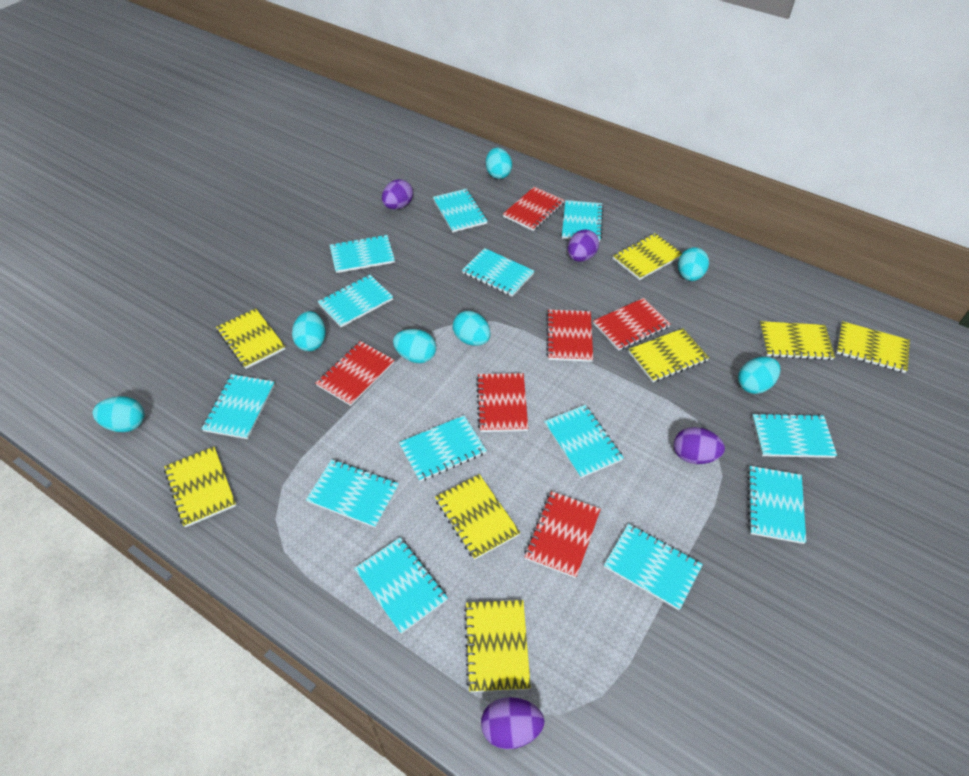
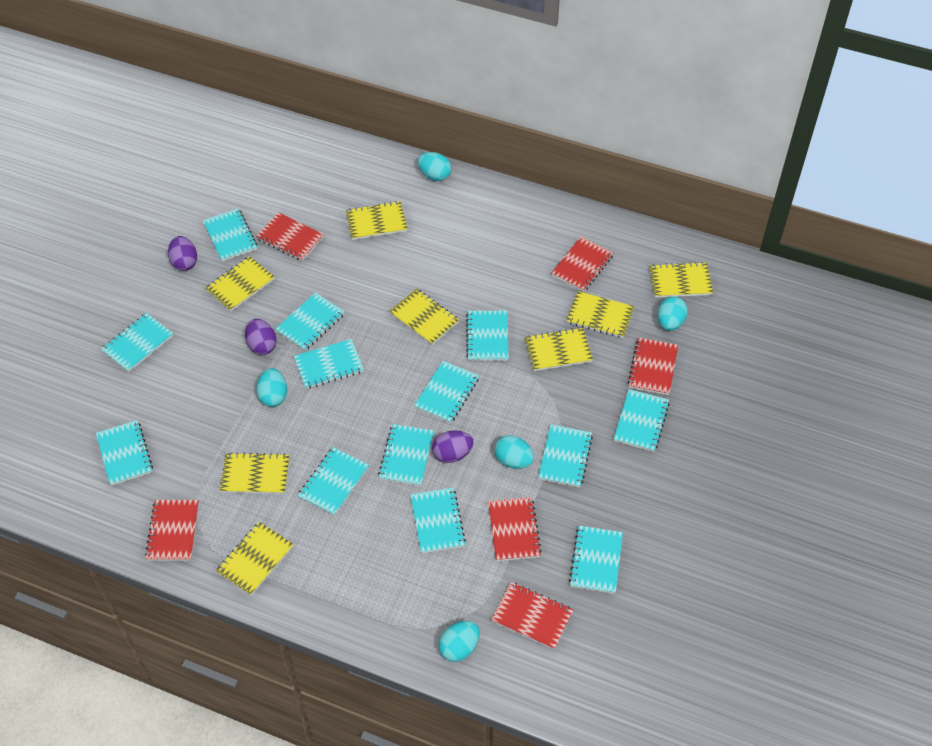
purple egg: 4 -> 3
turquoise egg: 7 -> 5

